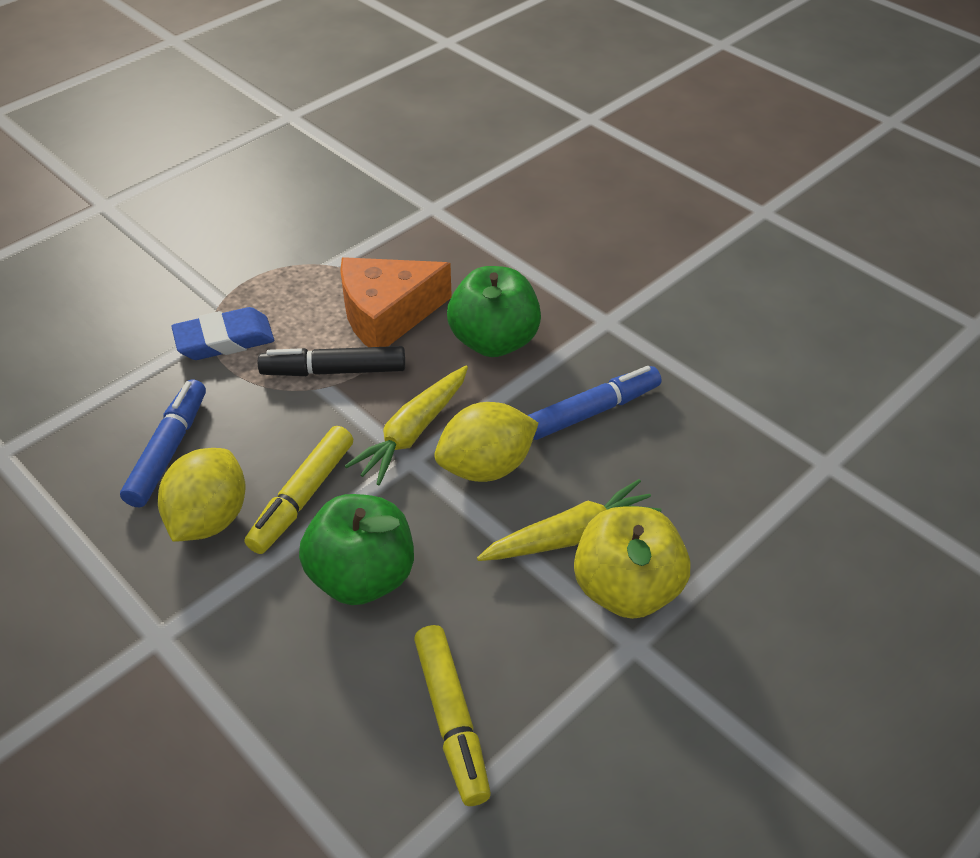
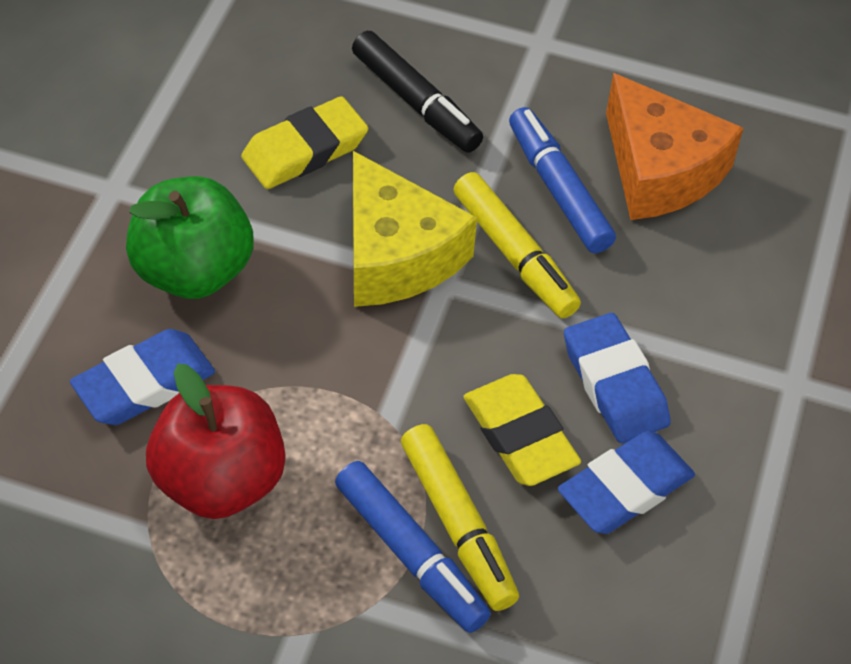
blue eraser: 1 -> 3
green apple: 2 -> 1
red apple: 0 -> 1
yellow apple: 1 -> 0
yellow carrot: 2 -> 0
yellow cheese: 0 -> 1
yellow eraser: 0 -> 2
yellow lemon: 2 -> 0

